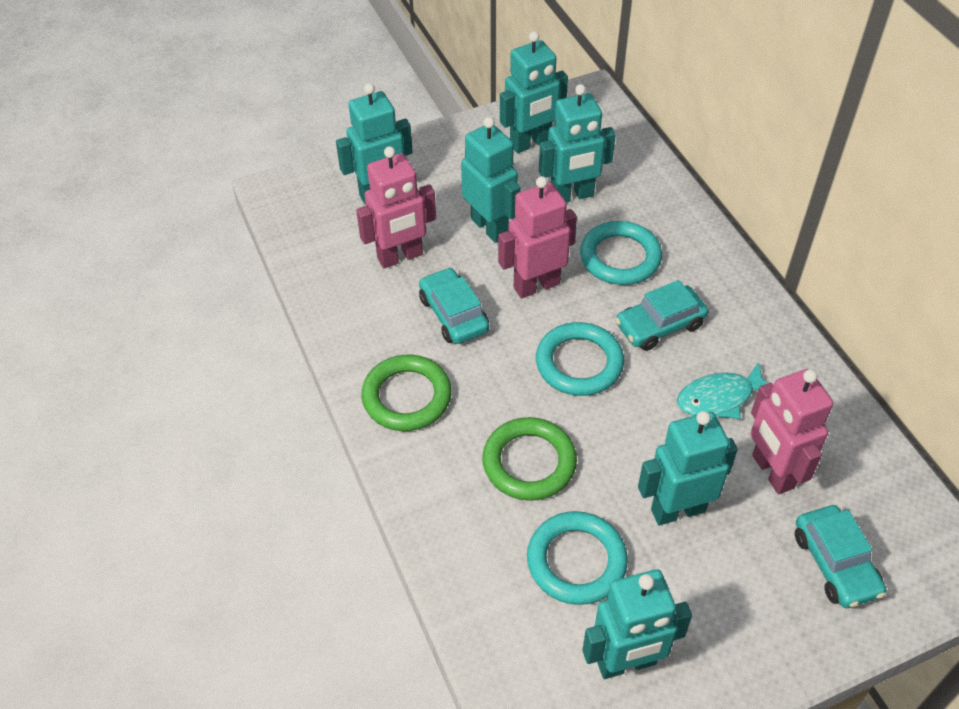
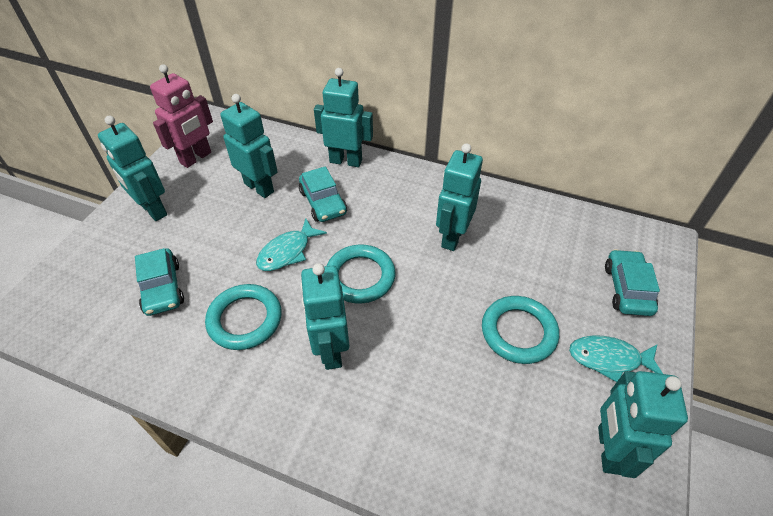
green ring: 2 -> 0
pink robot: 3 -> 1
turquoise fish: 1 -> 2

